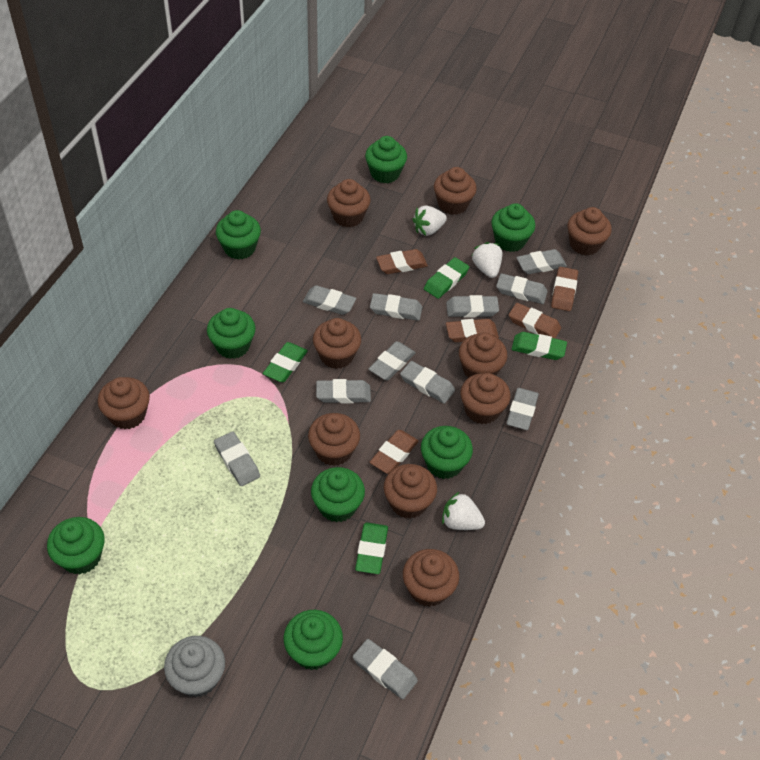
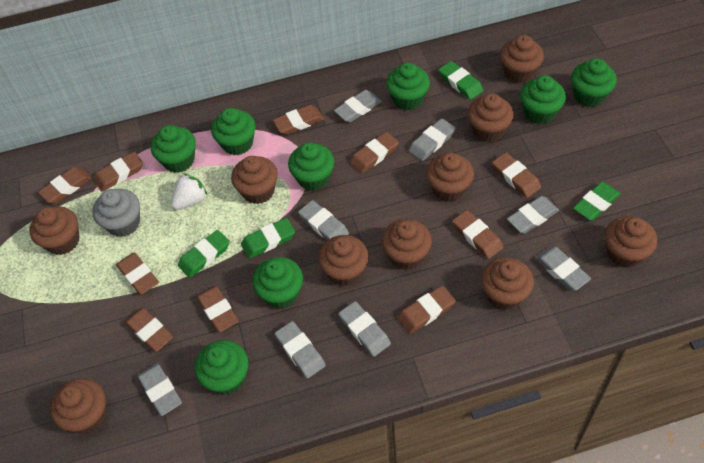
brown eraser: 5 -> 10
grey eraser: 11 -> 8
white strawberry: 3 -> 1

